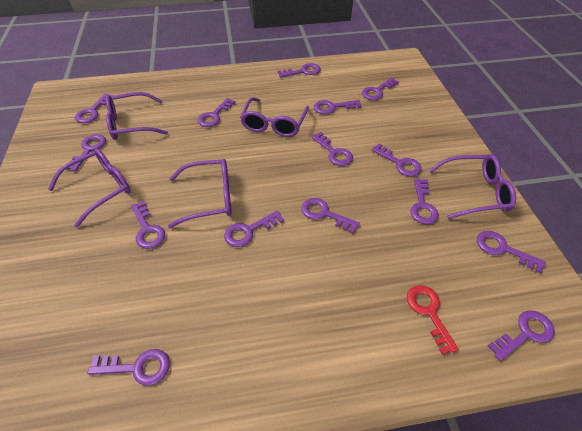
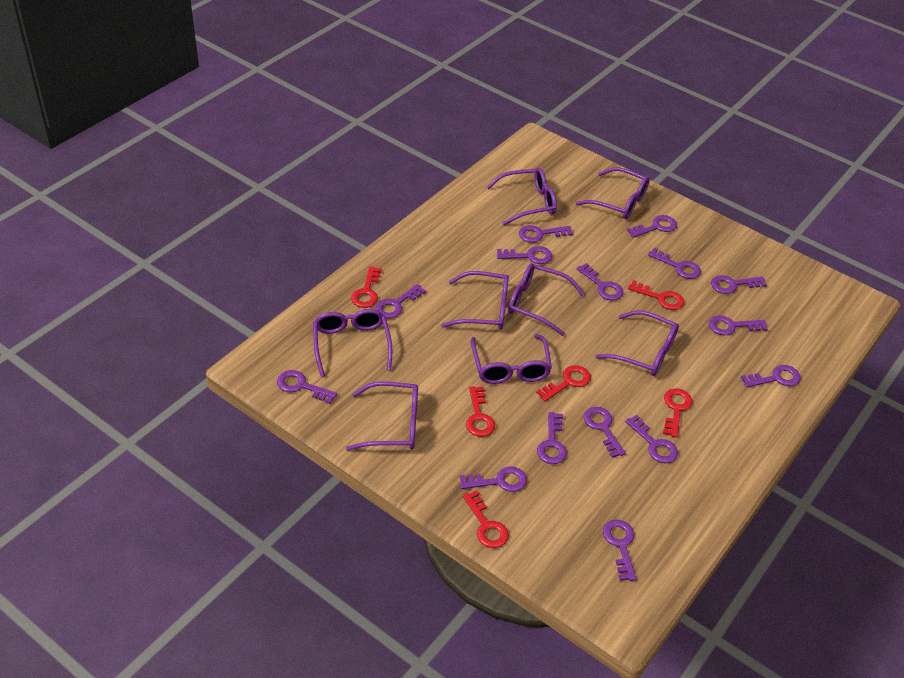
purple glasses: 5 -> 8
red key: 1 -> 6

